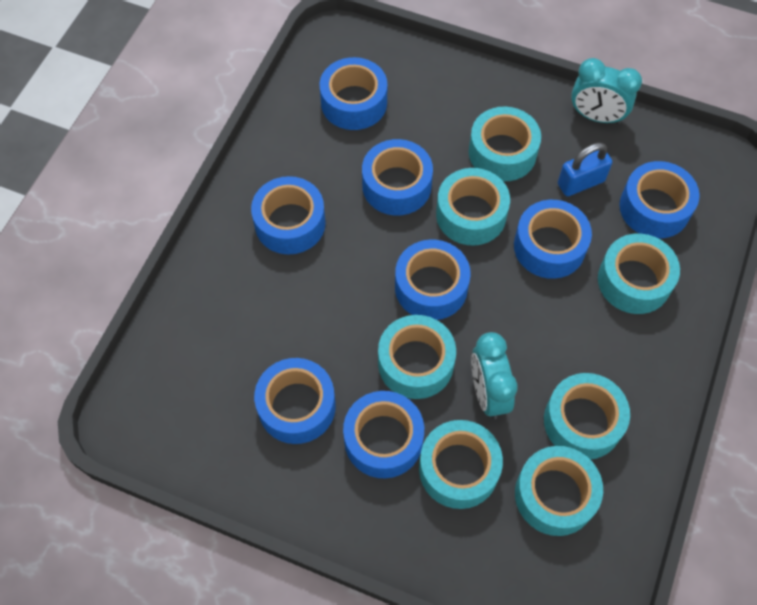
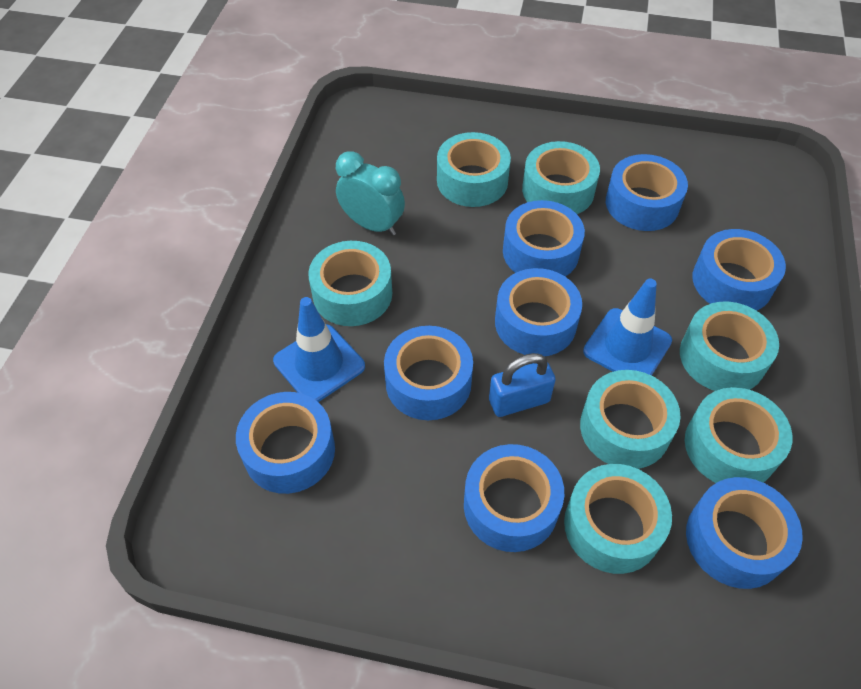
blue traffic cone: 0 -> 2
turquoise clock: 2 -> 1

